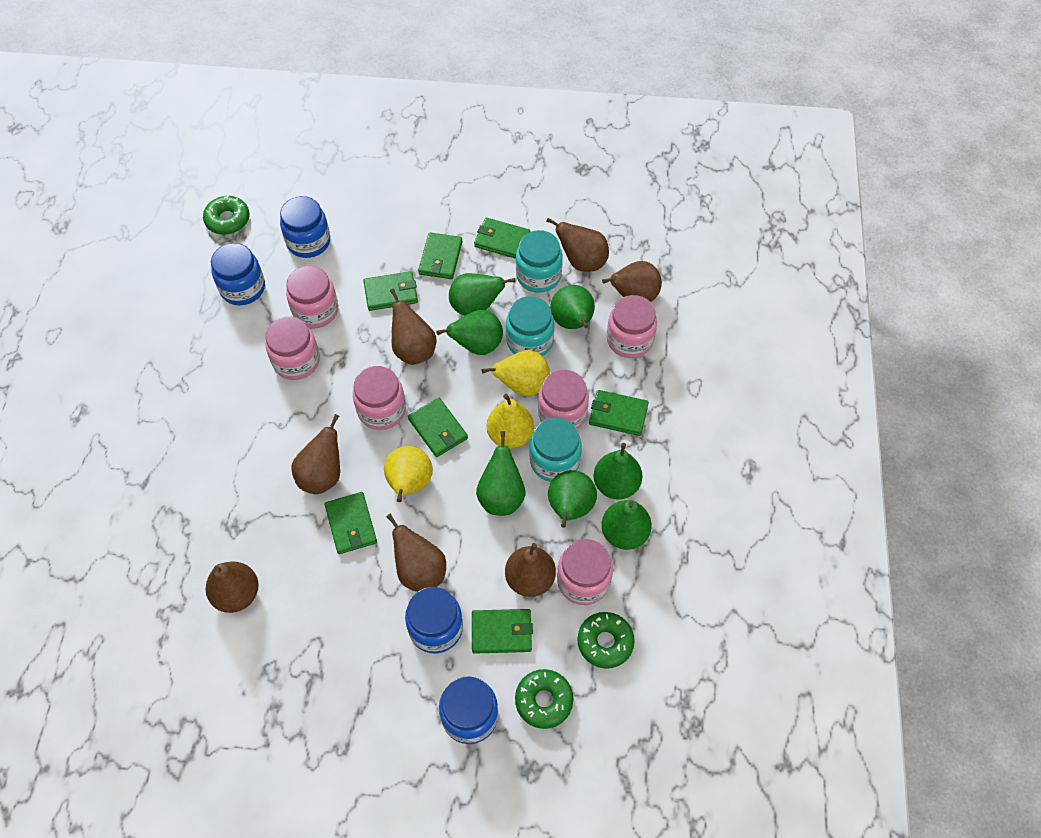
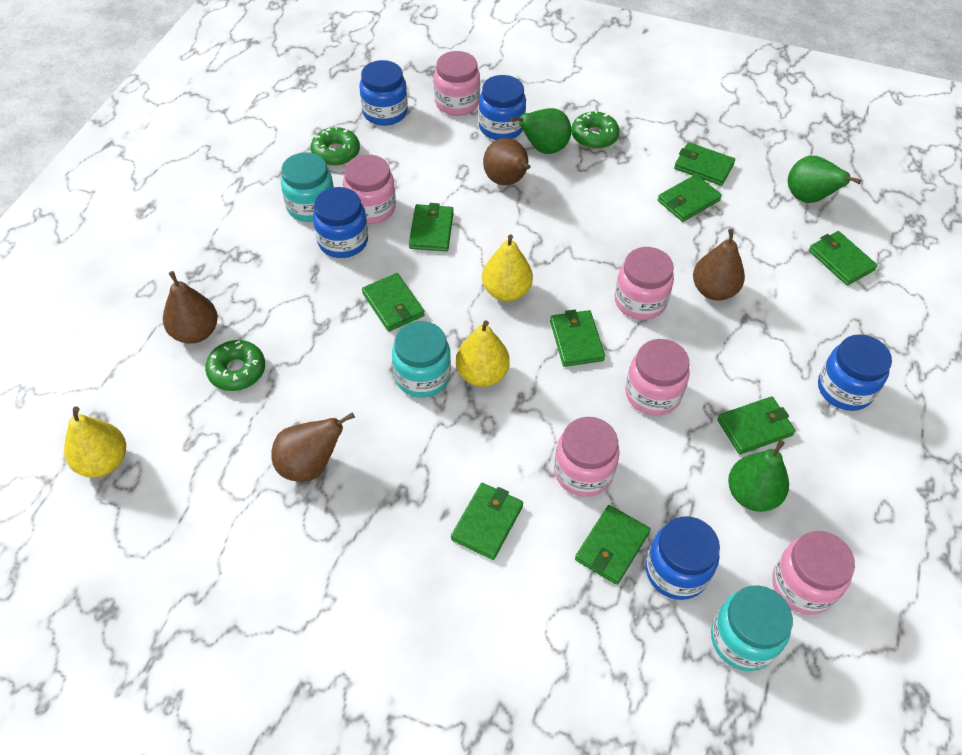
blue jar: 4 -> 5
brown pear: 7 -> 4
green pear: 7 -> 3
green wallet: 7 -> 9

